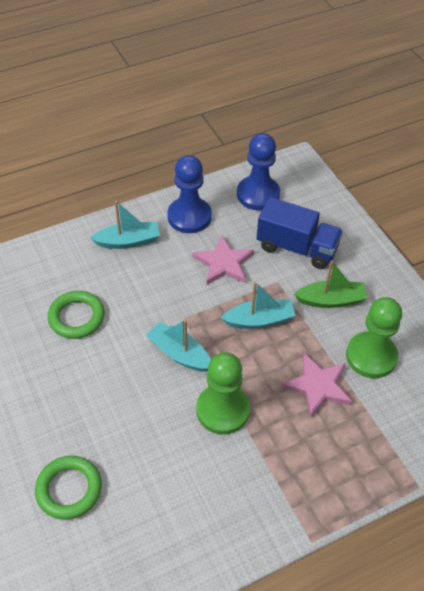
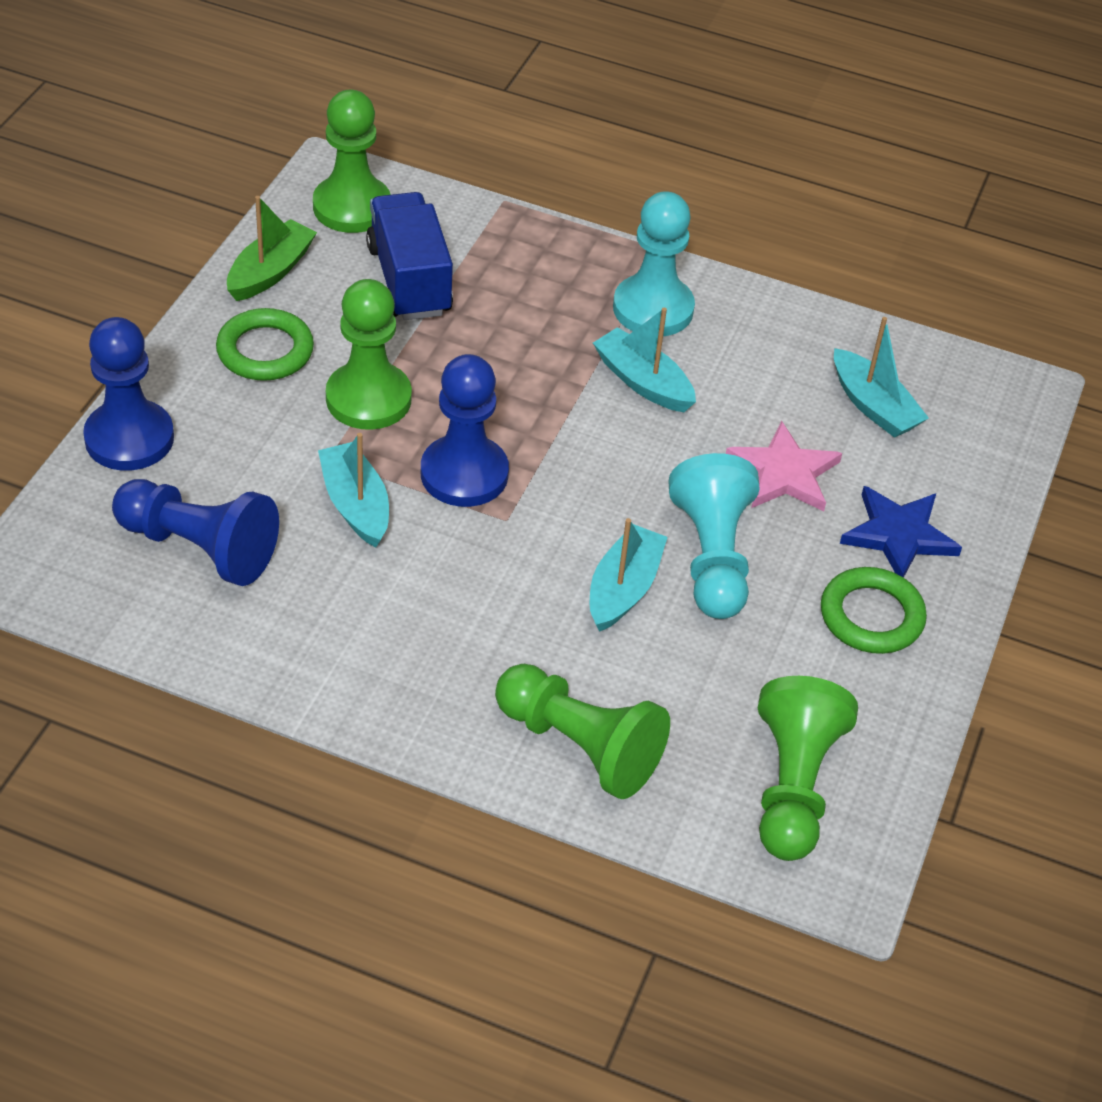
blue pawn: 2 -> 3
blue star: 0 -> 1
green pawn: 2 -> 4
pink star: 2 -> 1
turquoise boat: 3 -> 4
turquoise pawn: 0 -> 2

